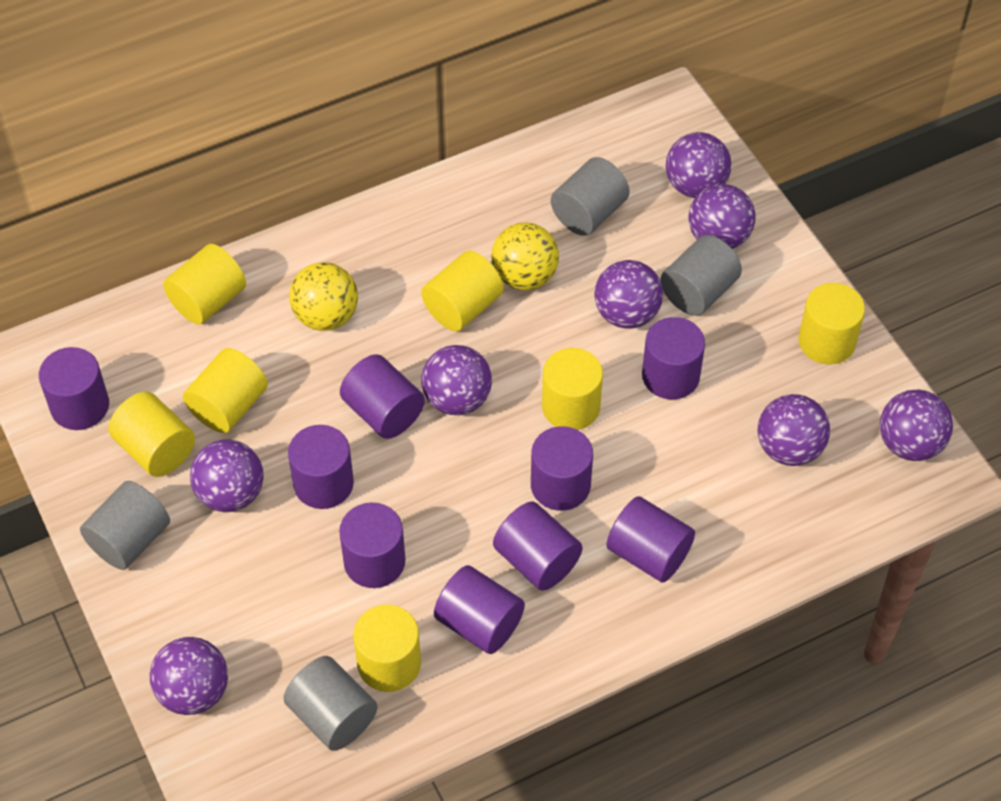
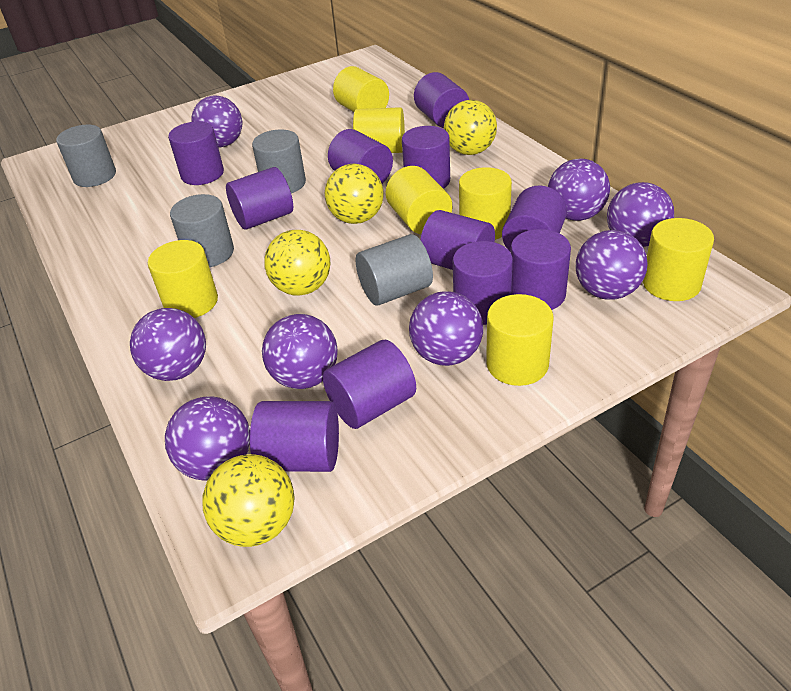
purple cylinder: 9 -> 11
yellow ball: 2 -> 4

